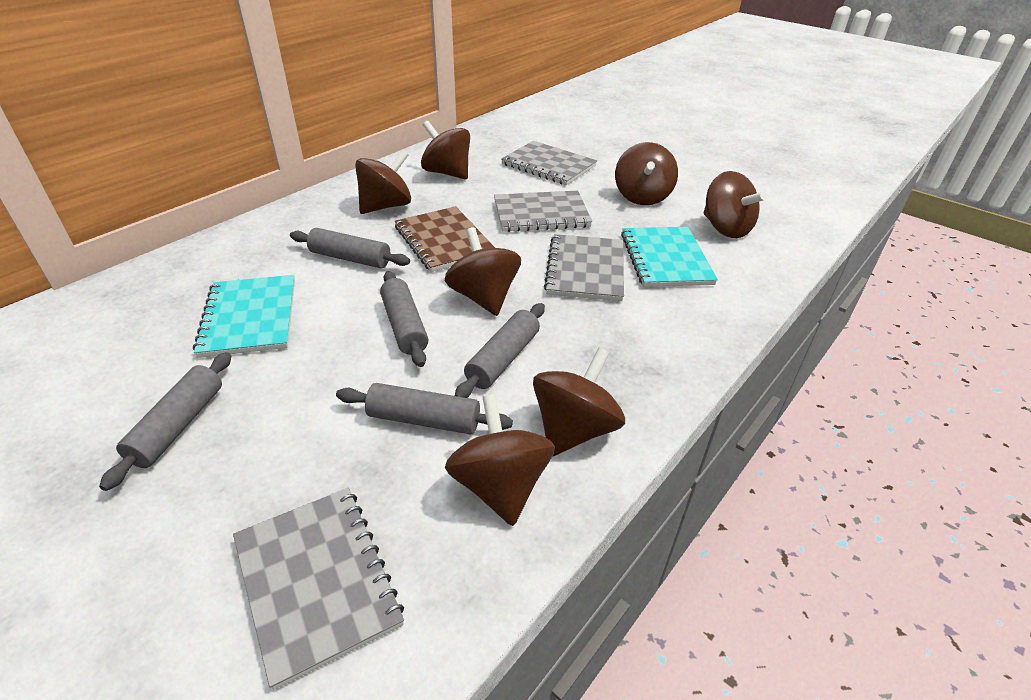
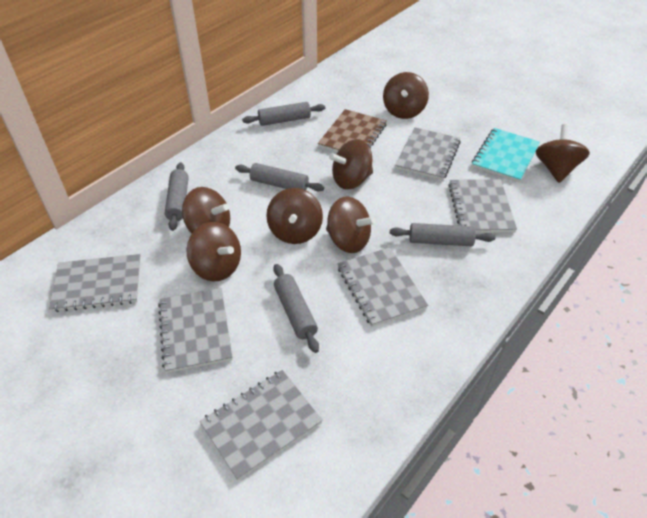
grey notebook: 4 -> 6
turquoise notebook: 2 -> 1

